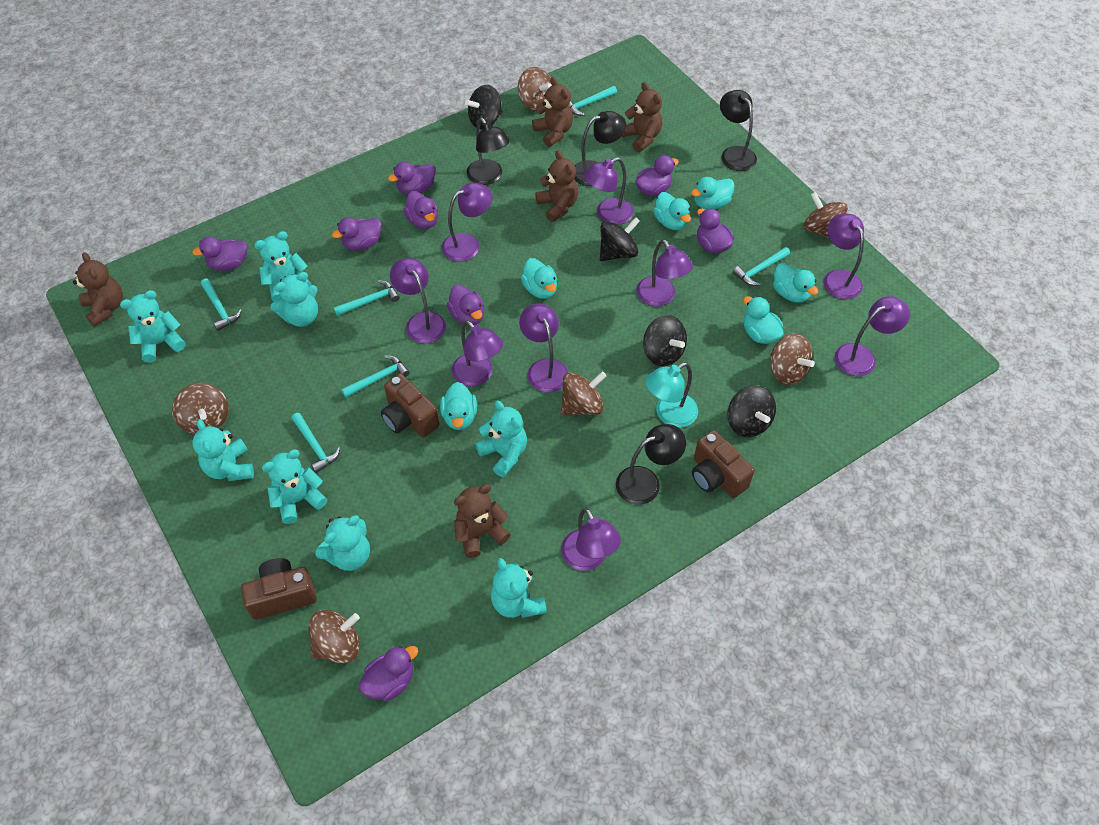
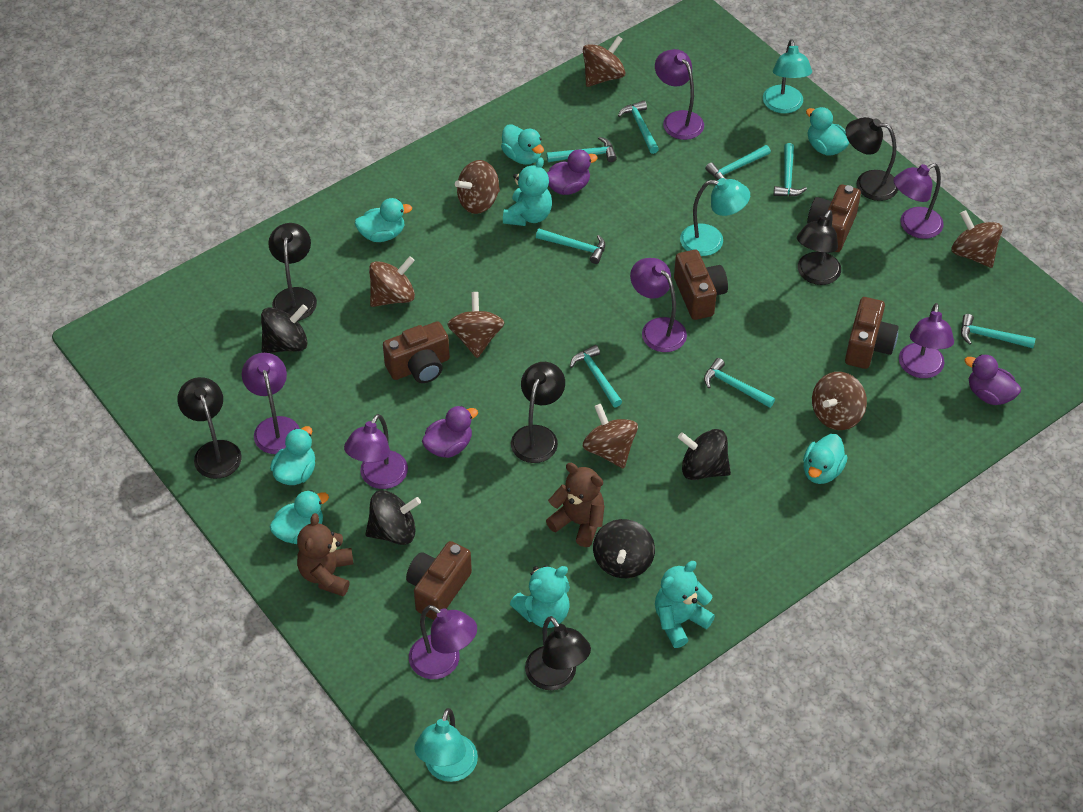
black lamp: 4 -> 6
brown camera: 3 -> 5
brown spinning top: 6 -> 7
brown teddy bear: 5 -> 2
purple duck: 8 -> 3
purple lamp: 9 -> 7
turquoise hammer: 6 -> 8
turquoise lamp: 1 -> 3
turquoise teddy bear: 8 -> 3

